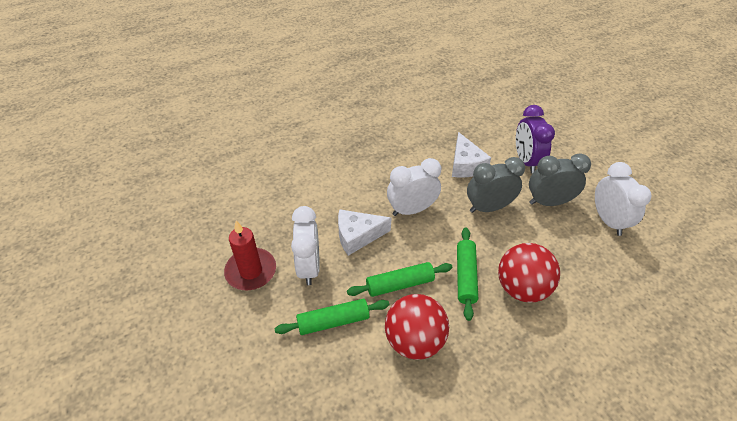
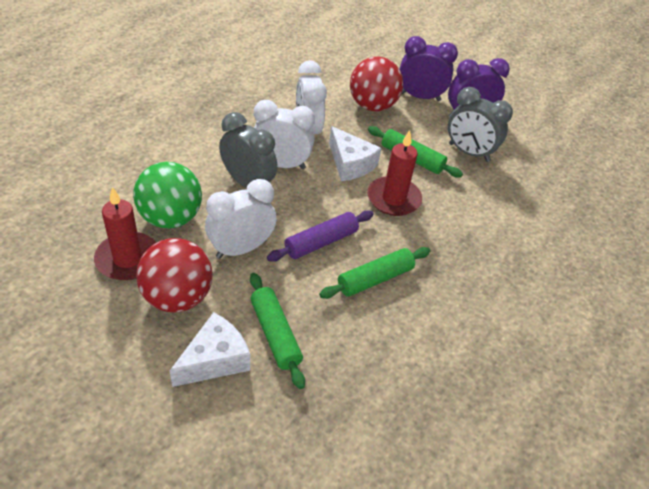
green ball: 0 -> 1
purple clock: 1 -> 2
purple rolling pin: 0 -> 1
red candle: 1 -> 2

